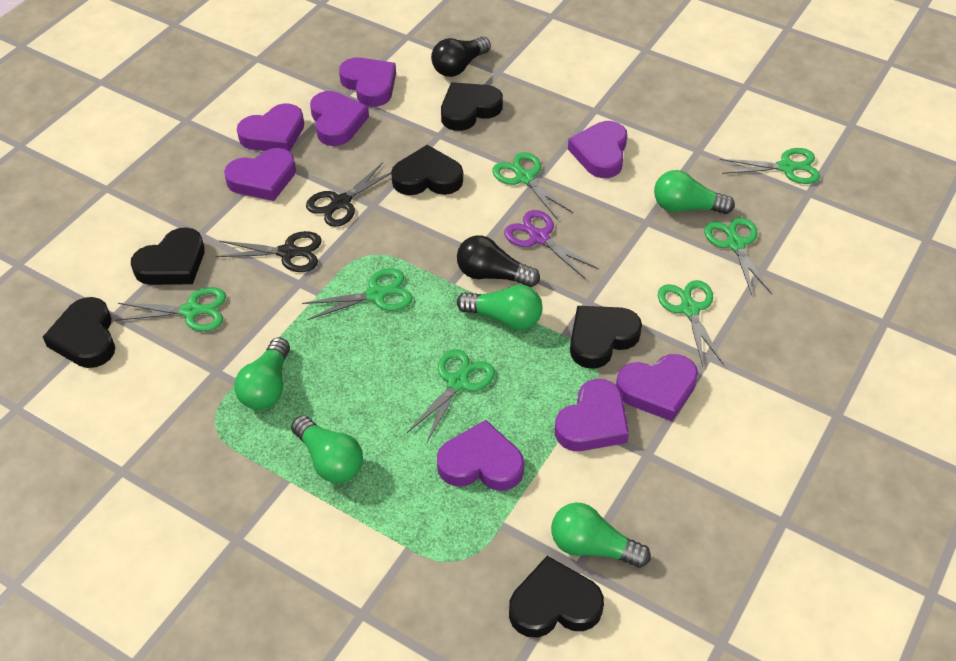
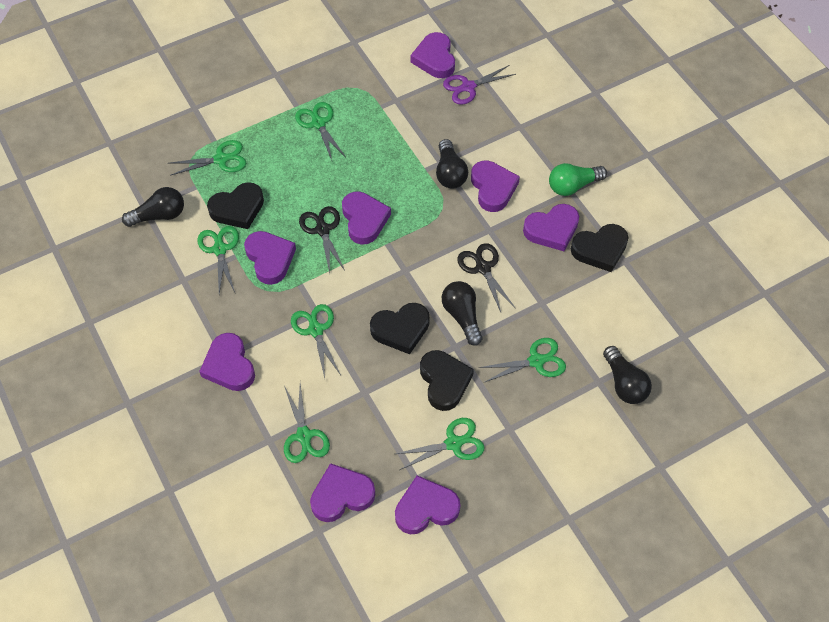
black heart: 6 -> 4
black light bulb: 2 -> 4
green light bulb: 5 -> 1

